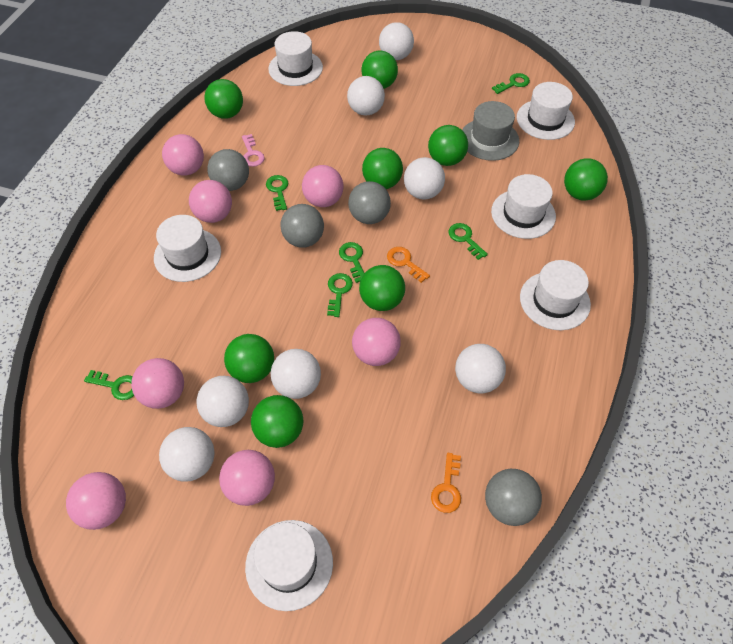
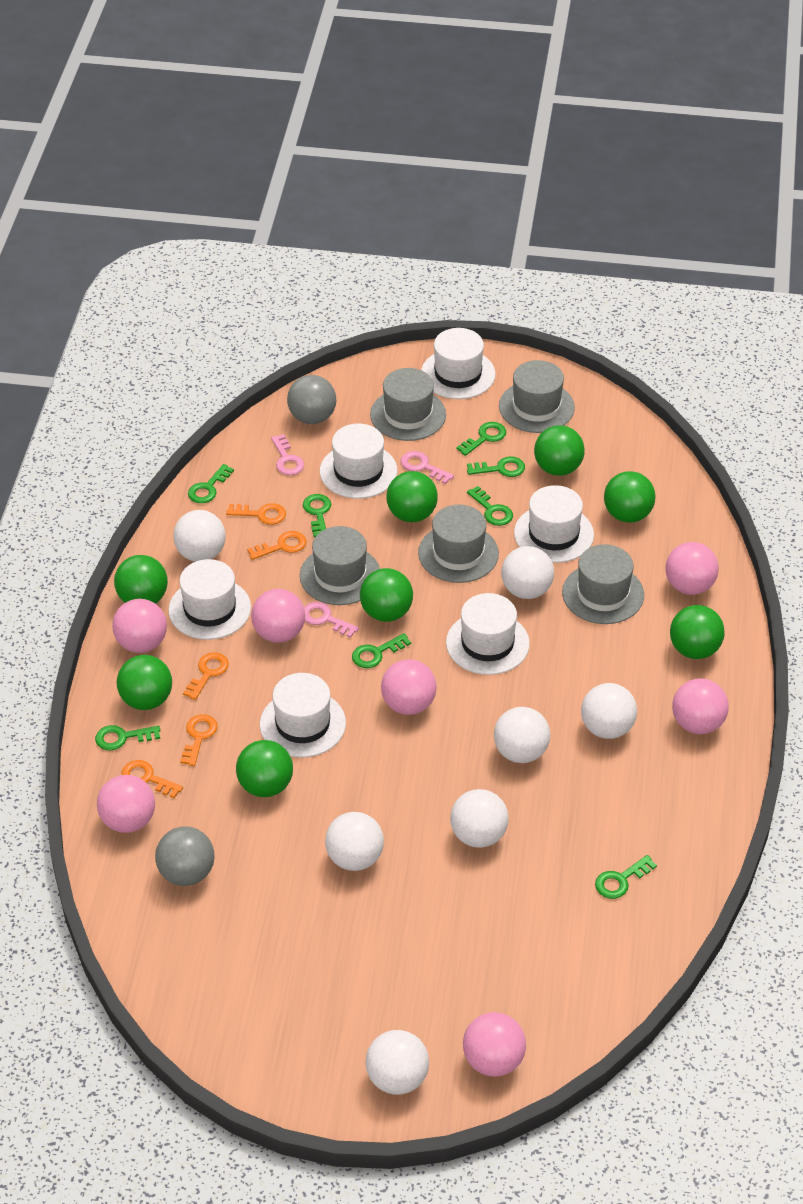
green key: 6 -> 8
grey ball: 4 -> 2
grey hat: 1 -> 5
orange key: 2 -> 5
pink key: 1 -> 3

